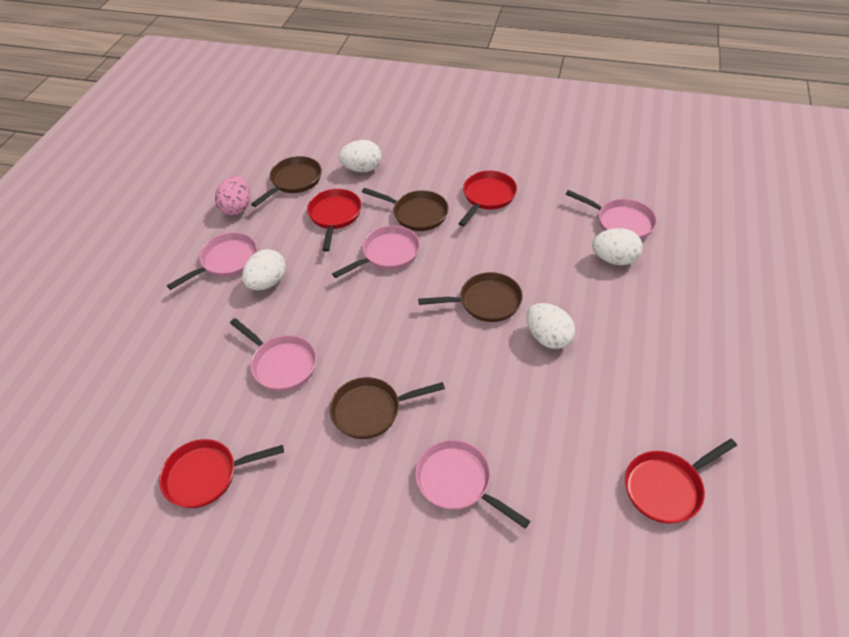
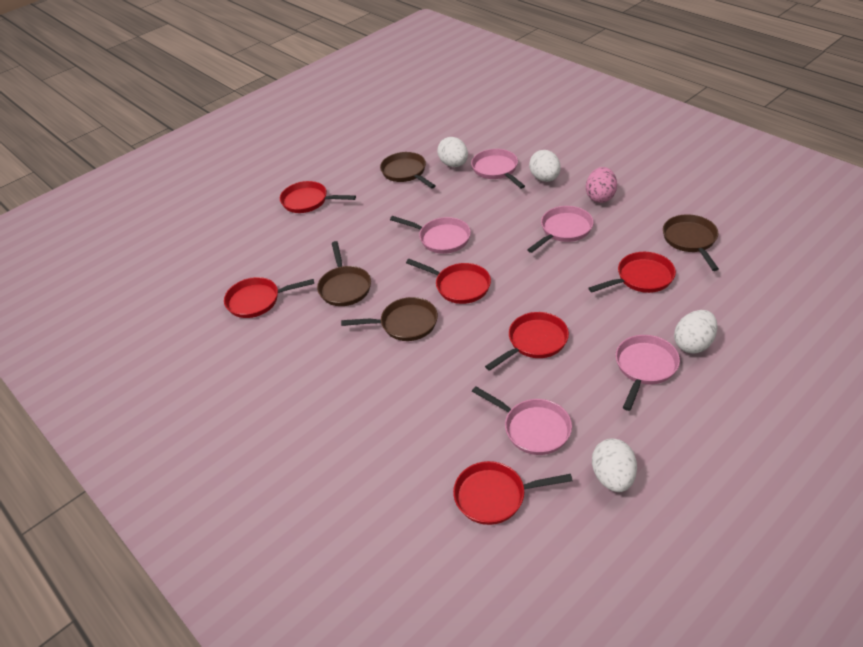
red pan: 4 -> 6

